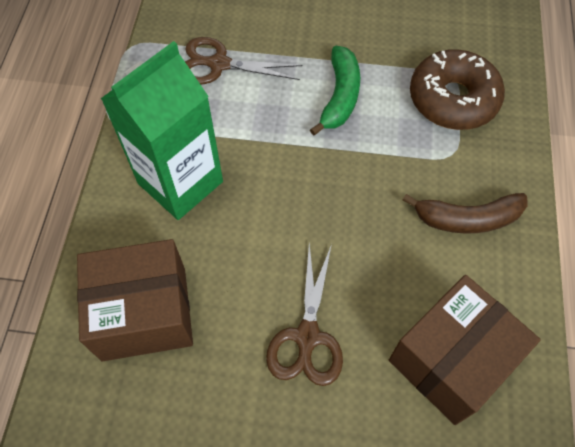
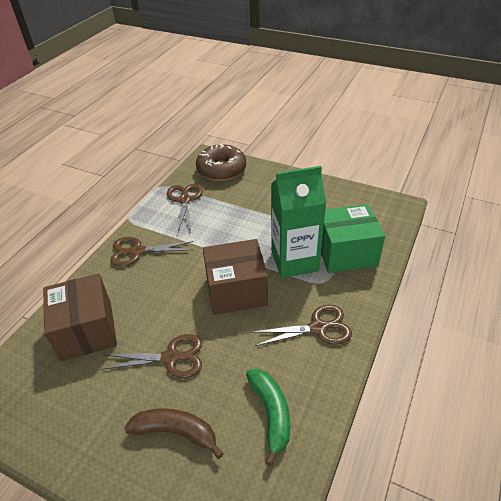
brown scissors: 2 -> 4
green box: 0 -> 1

